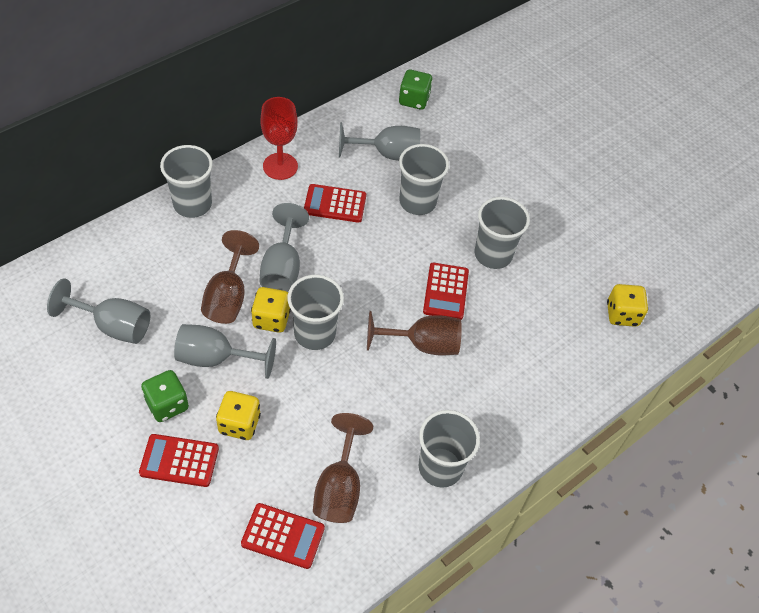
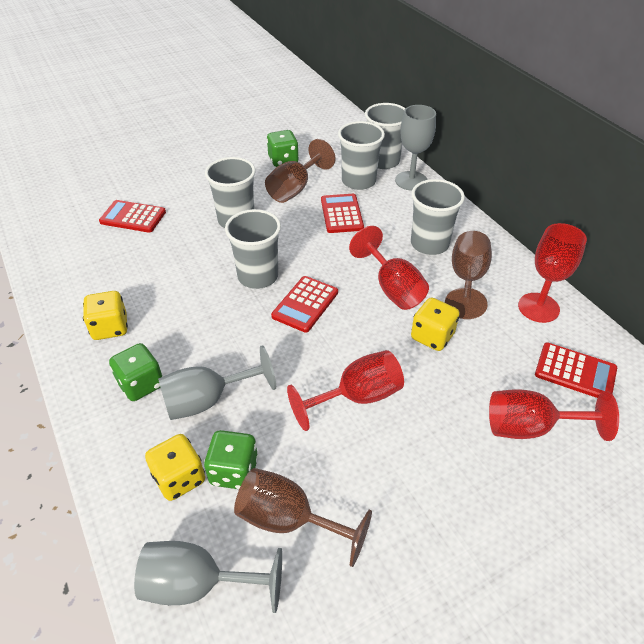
green dice: 2 -> 3
grey goblet: 4 -> 3
red goblet: 1 -> 4

